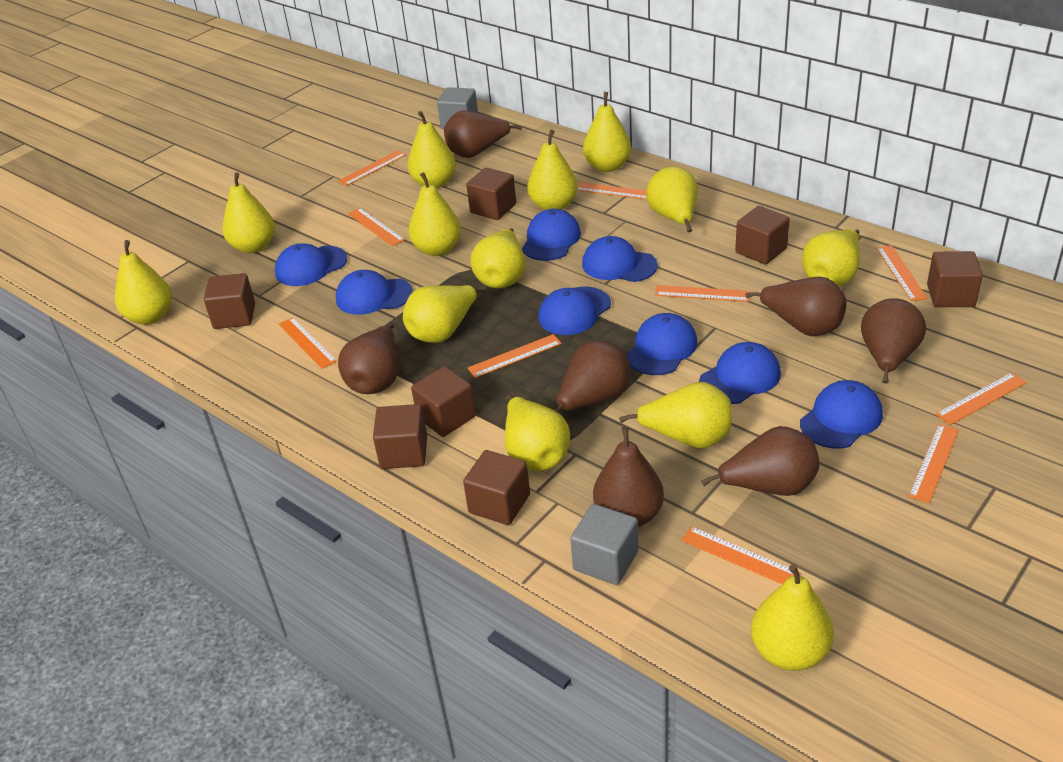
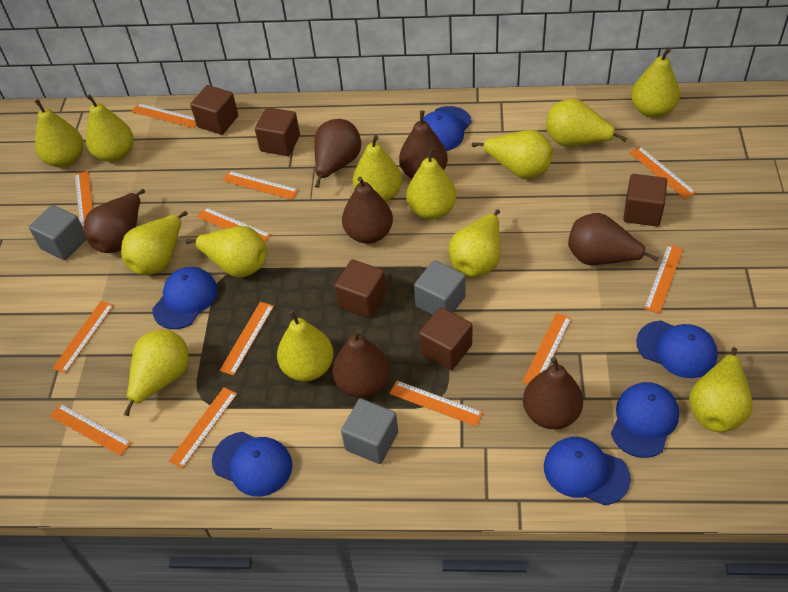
blue cap: 8 -> 6
brown cube: 7 -> 5
grey cube: 2 -> 3
orange ruler: 10 -> 12

